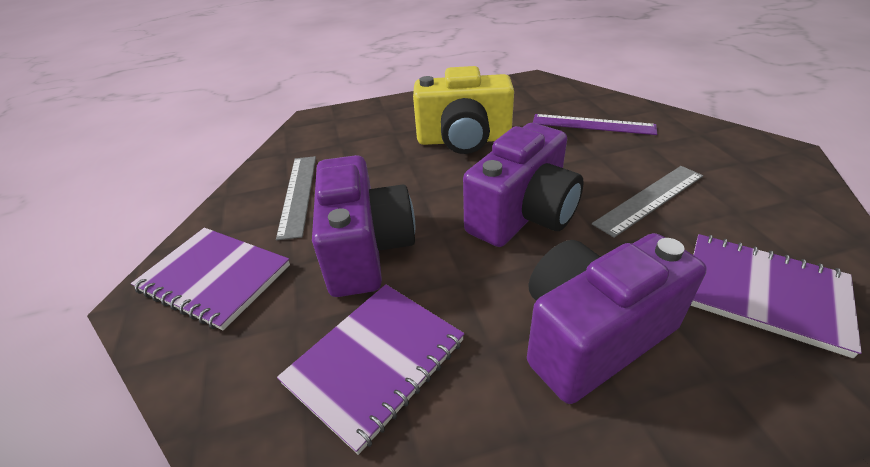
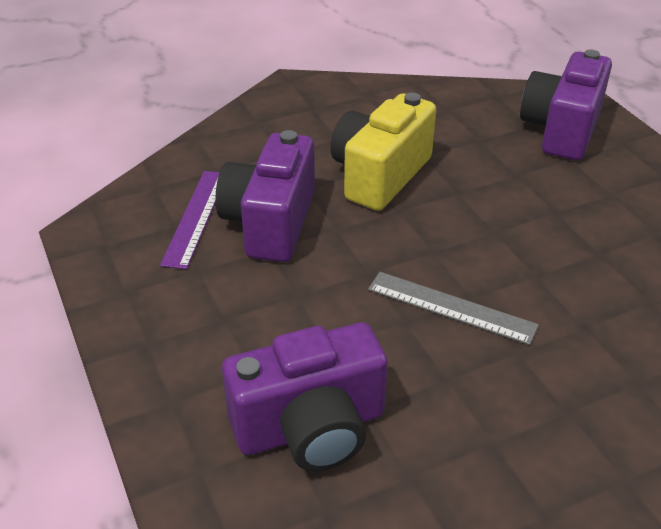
grey ruler: 2 -> 1
purple notebook: 3 -> 0

